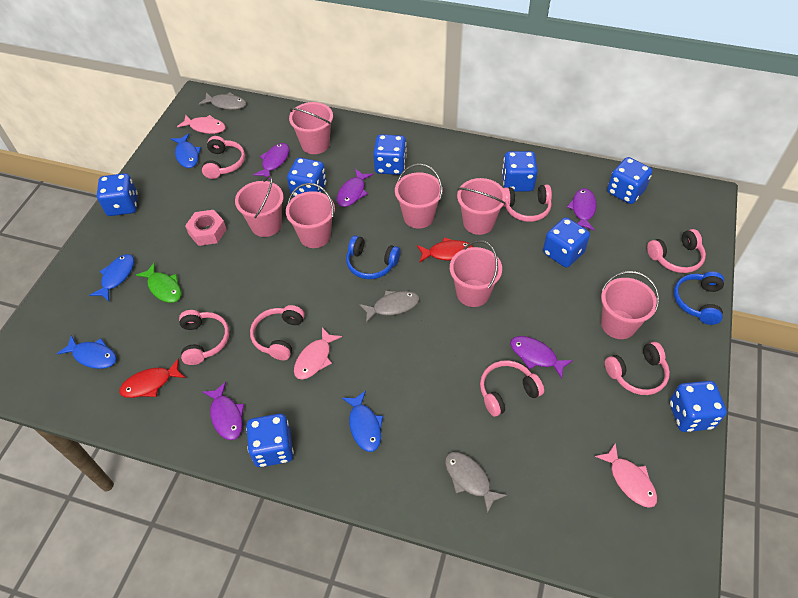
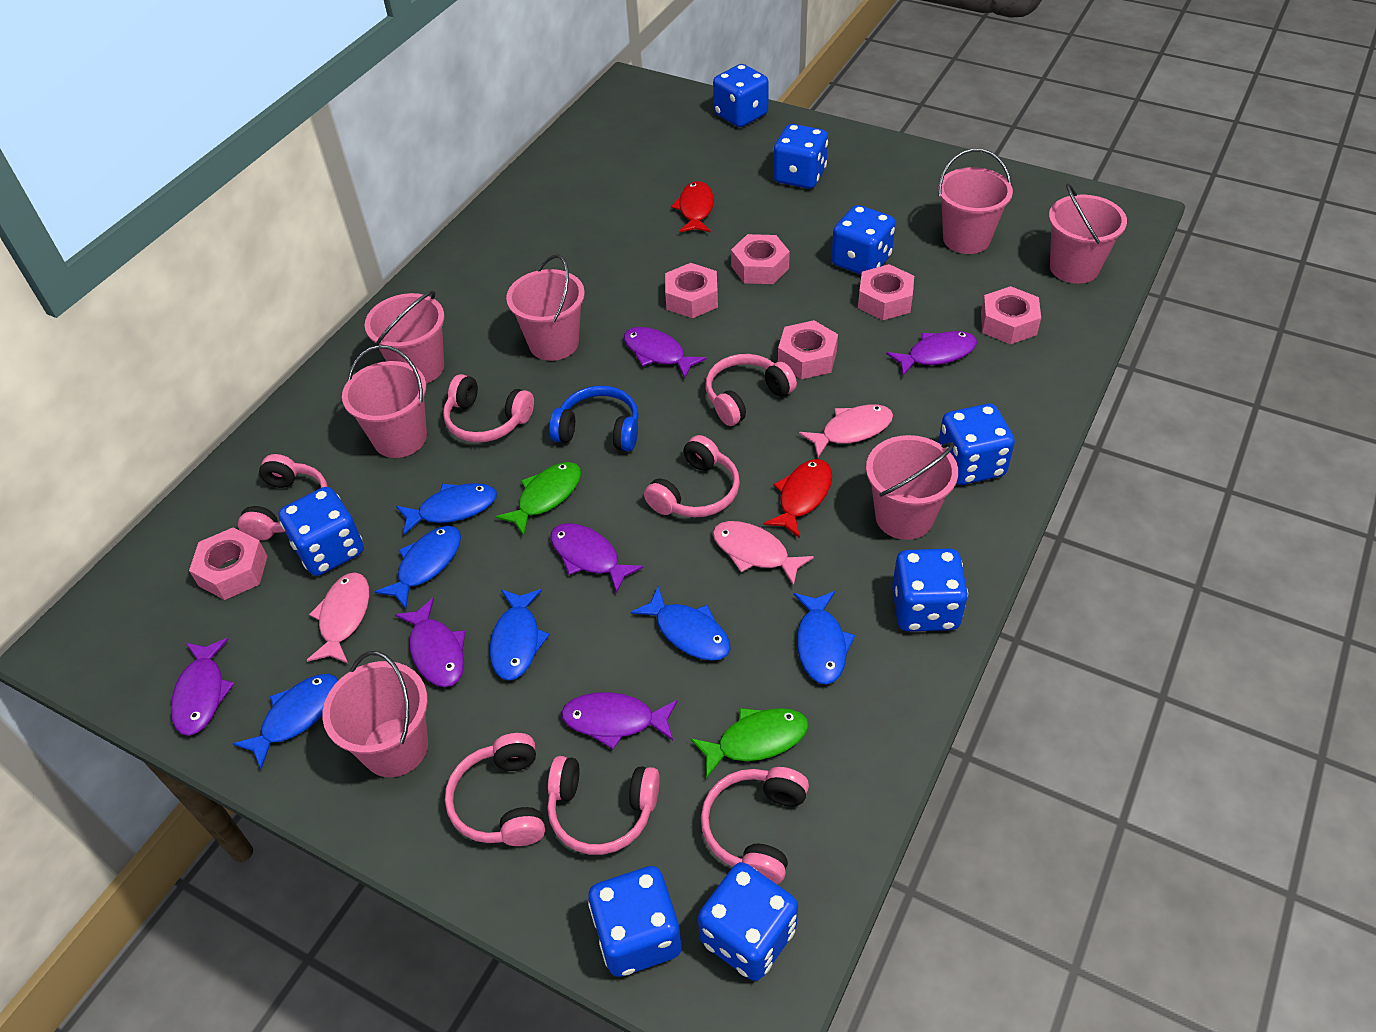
blue fish: 4 -> 6
blue headphones: 2 -> 1
green fish: 1 -> 2
grey fish: 3 -> 0
pink nut: 1 -> 6
purple fish: 5 -> 6

